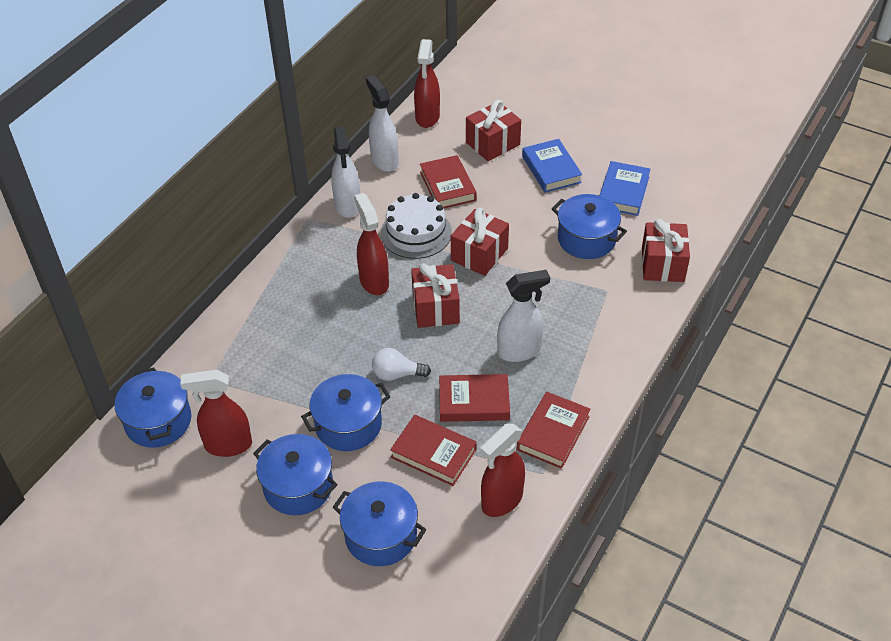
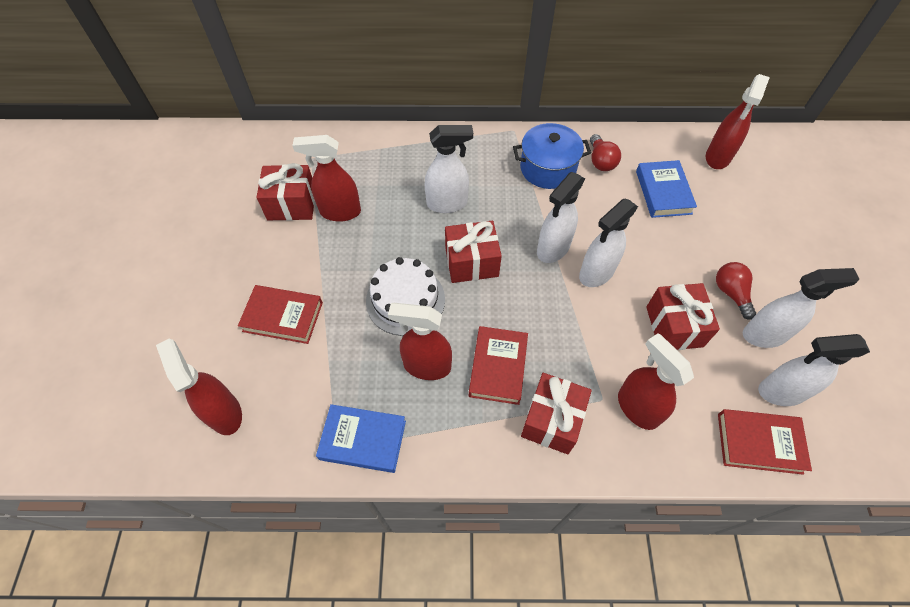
blue pot: 5 -> 1
red book: 4 -> 3
red light bulb: 0 -> 2
red spray bottle: 4 -> 5
white light bulb: 1 -> 0
white spray bottle: 3 -> 5

